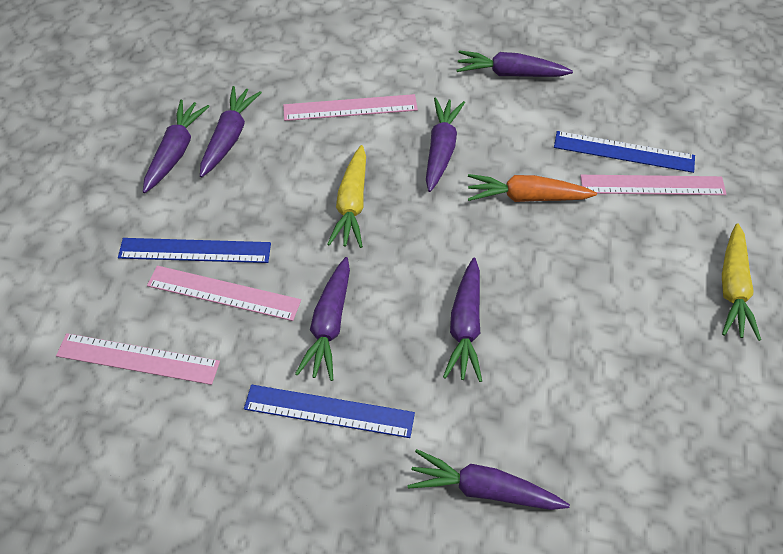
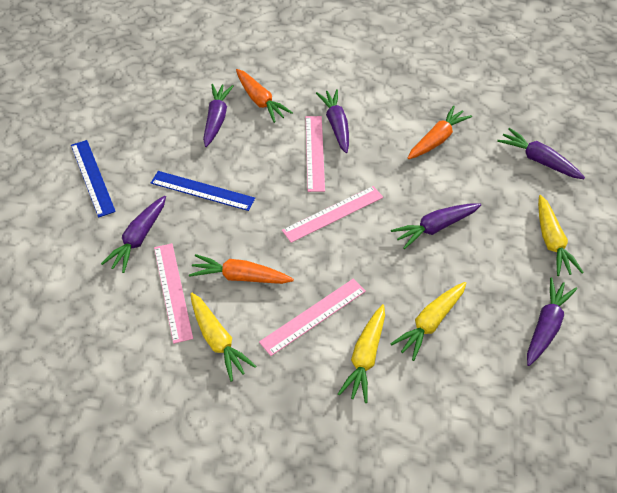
blue ruler: 3 -> 2
orange carrot: 1 -> 3
purple carrot: 7 -> 6
yellow carrot: 2 -> 4

